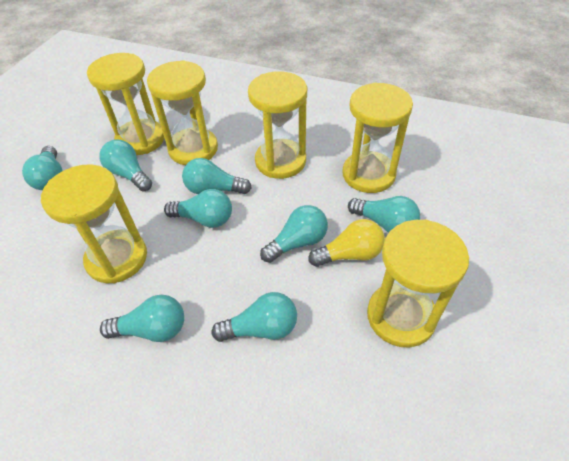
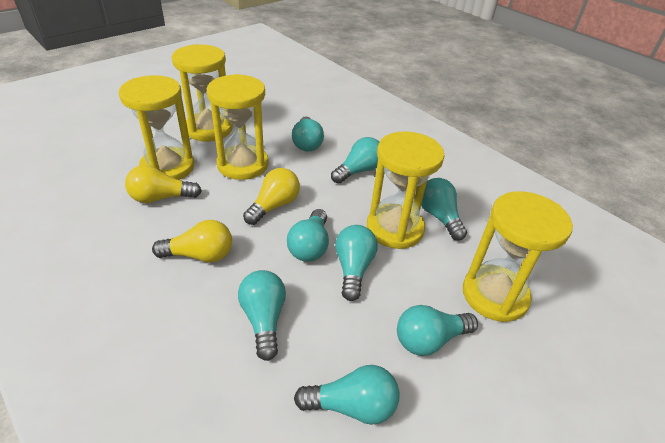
yellow hourglass: 6 -> 5
yellow light bulb: 1 -> 3

